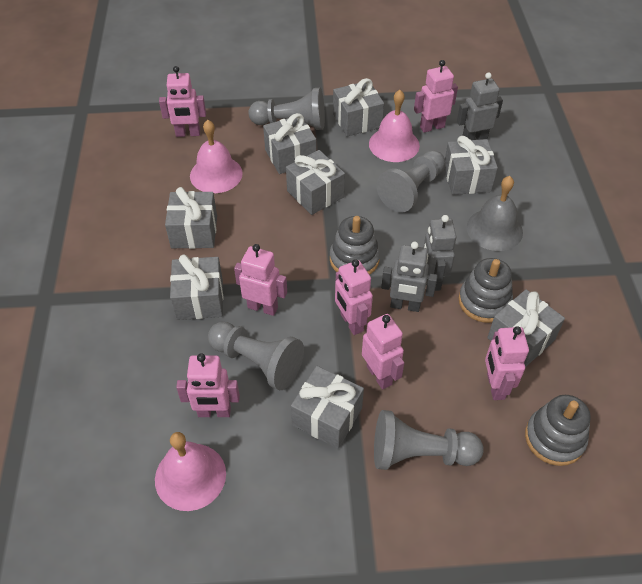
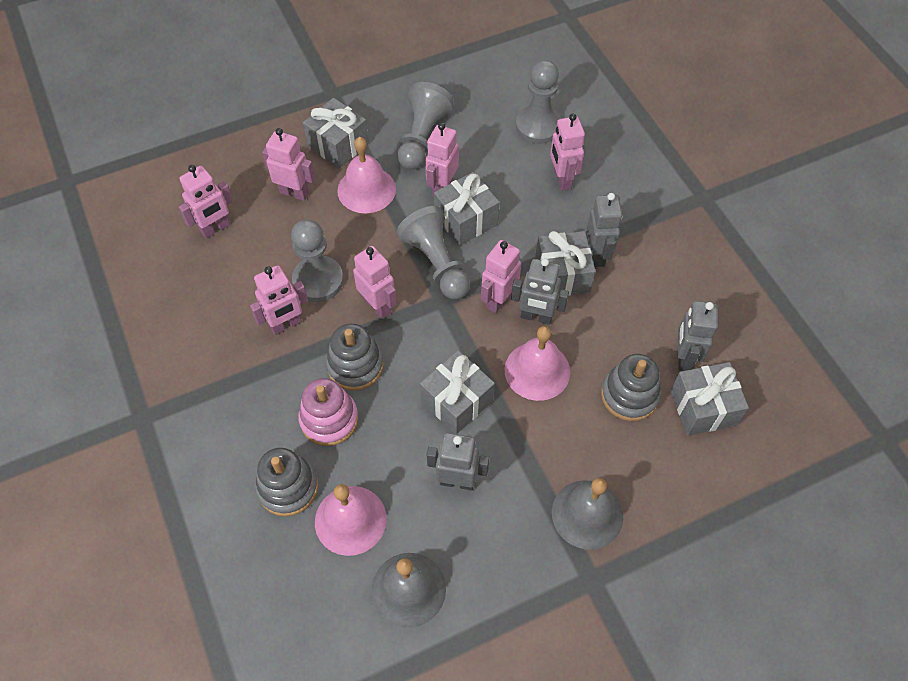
grey bell: 1 -> 2
grey gift: 8 -> 5
grey robot: 3 -> 4
pink stacking toy: 0 -> 1

